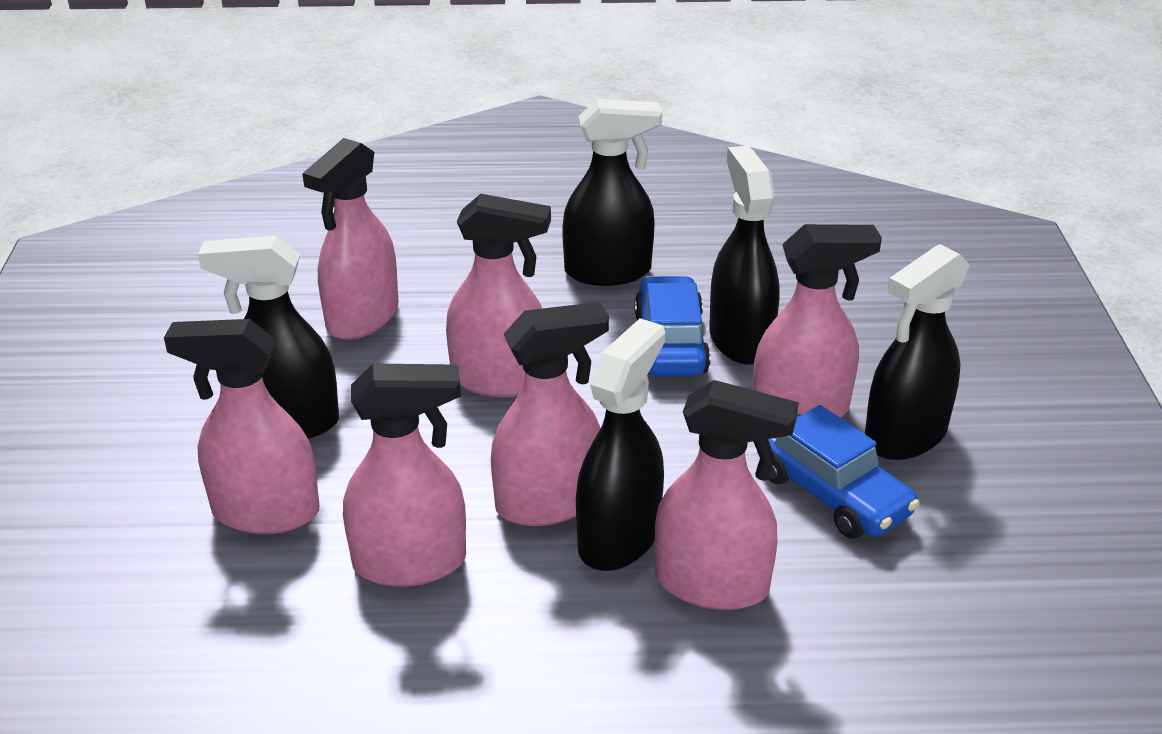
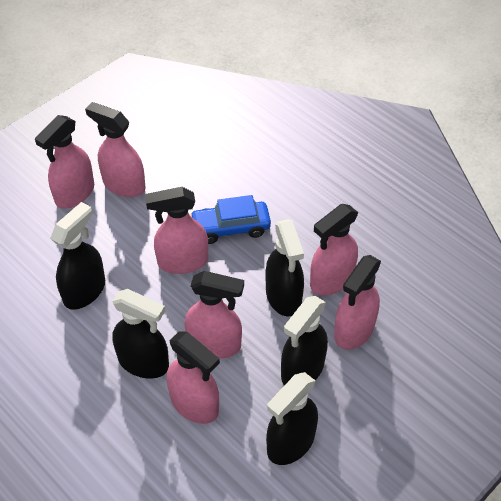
blue car: 2 -> 1

